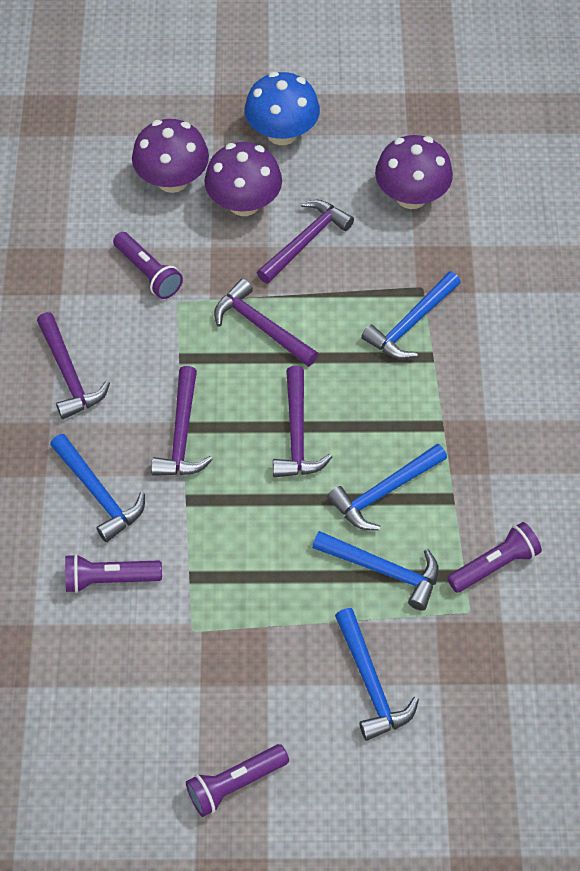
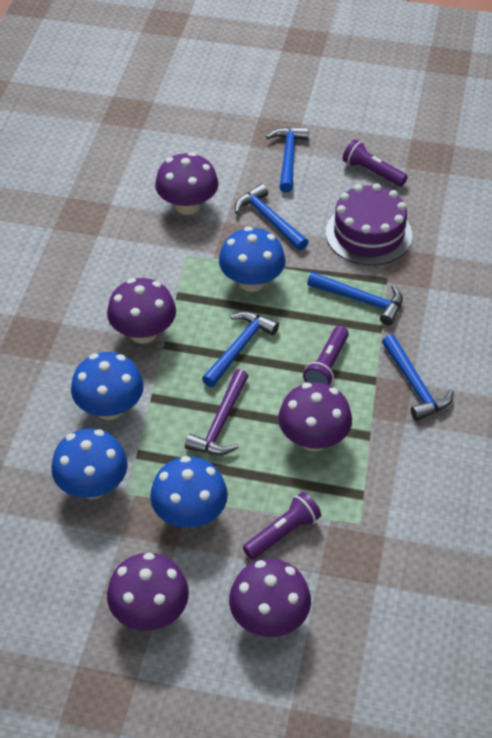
blue mushroom: 1 -> 4
purple cake: 0 -> 1
purple flashlight: 4 -> 3
purple hammer: 5 -> 1
purple mushroom: 3 -> 5

